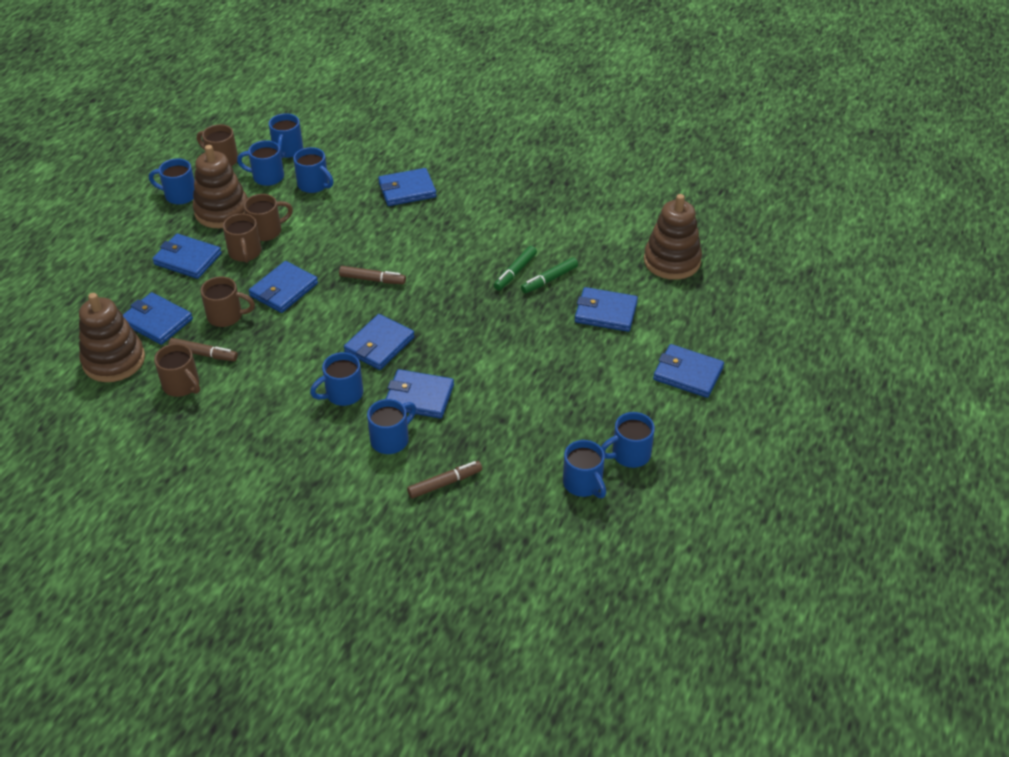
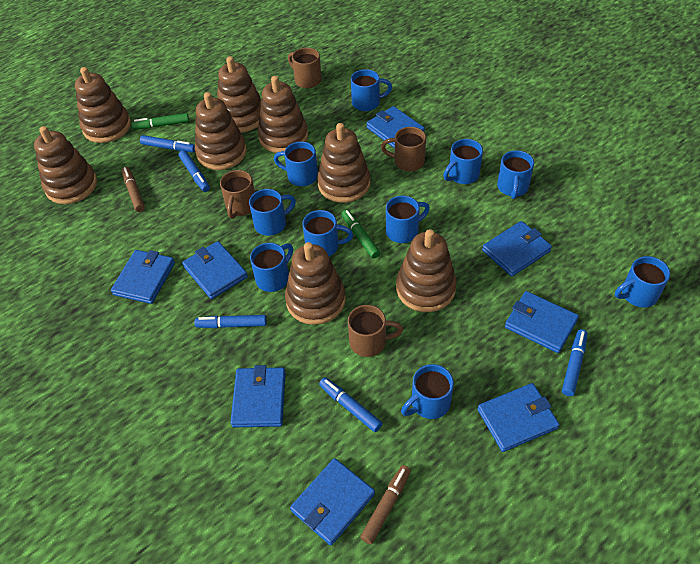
blue marker: 0 -> 5
blue mug: 8 -> 10
brown marker: 3 -> 2
brown mug: 5 -> 4
brown stacking toy: 3 -> 8

